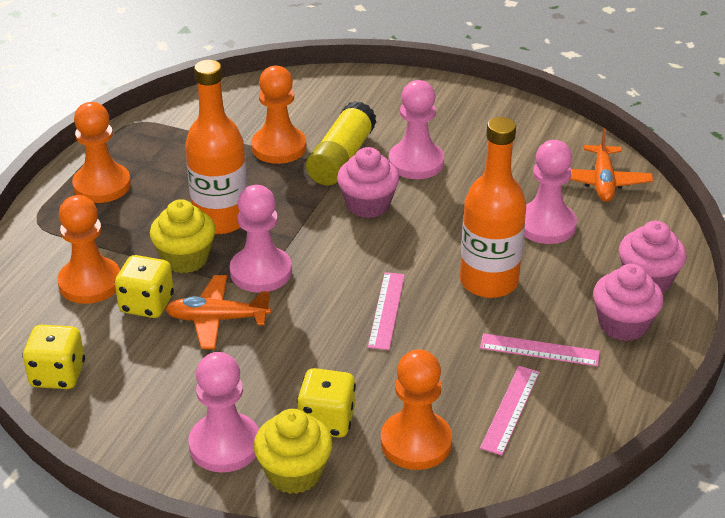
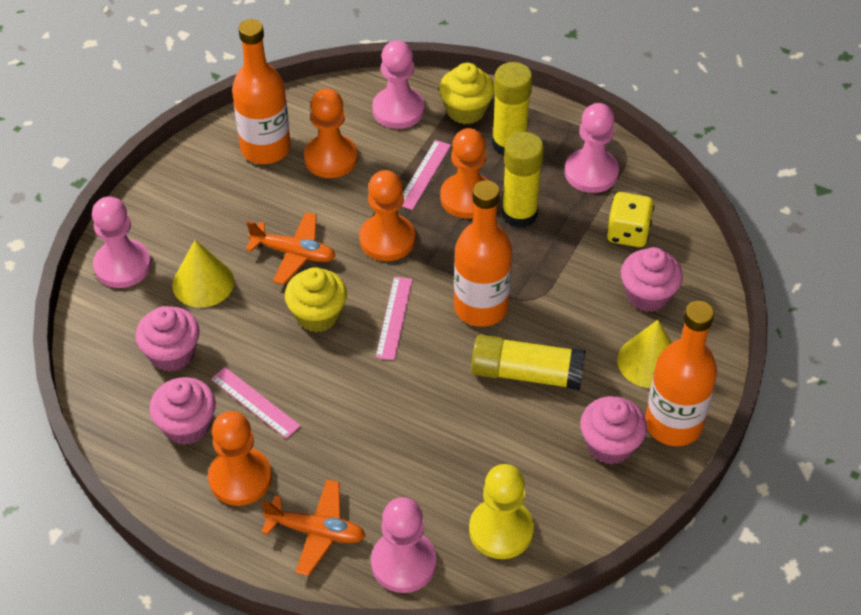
orange bottle: 2 -> 3
pink cupcake: 3 -> 4
yellow cone: 0 -> 2
yellow dice: 3 -> 1
yellow glue stick: 1 -> 3
yellow pawn: 0 -> 1

